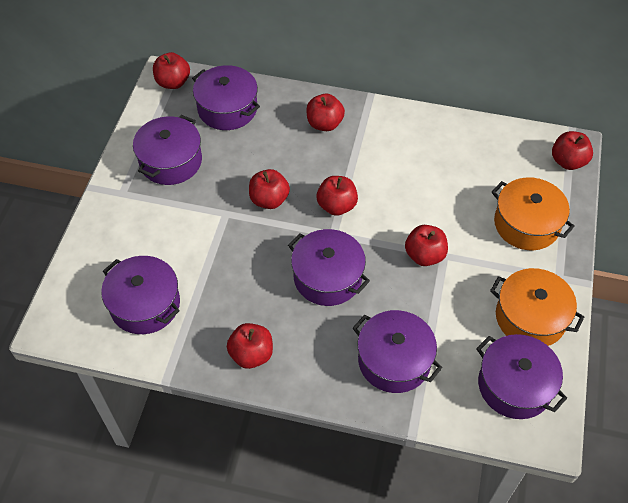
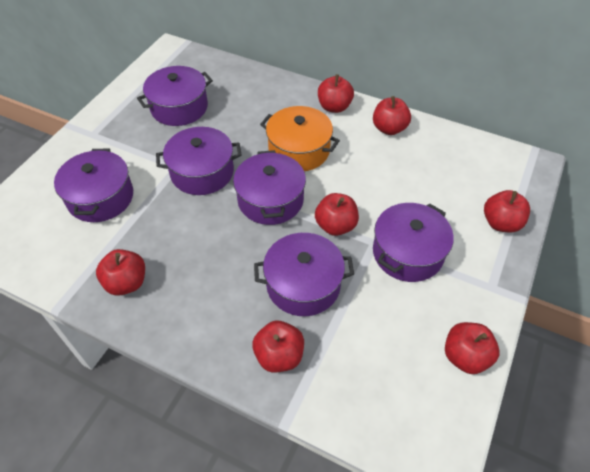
orange pot: 2 -> 1

